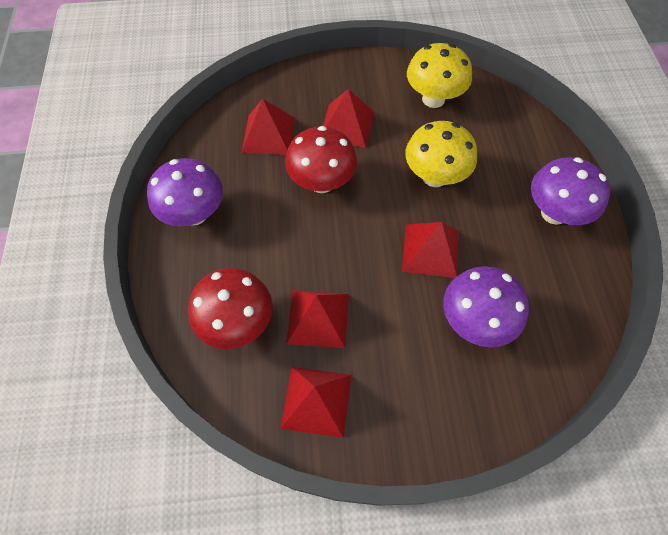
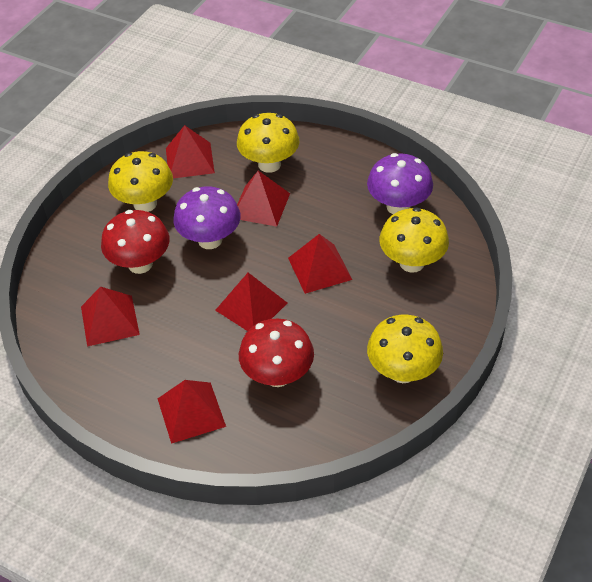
purple mushroom: 3 -> 2
red pyramid: 5 -> 6
yellow mushroom: 2 -> 4

